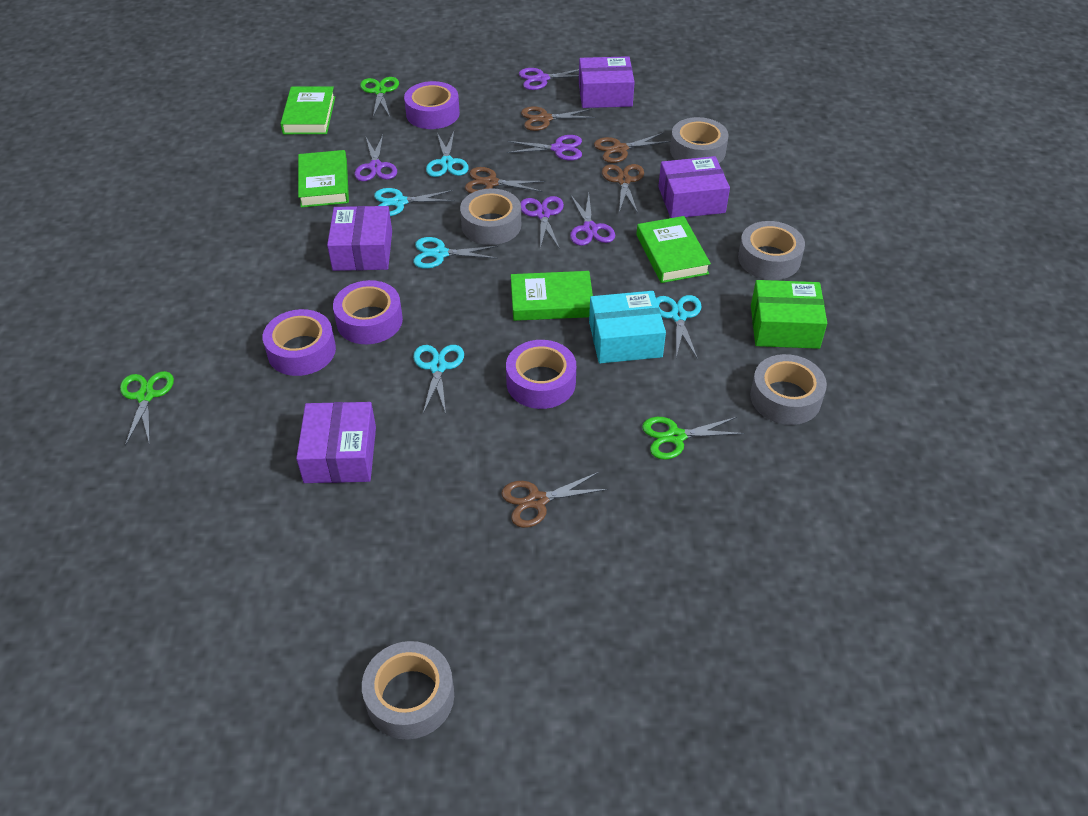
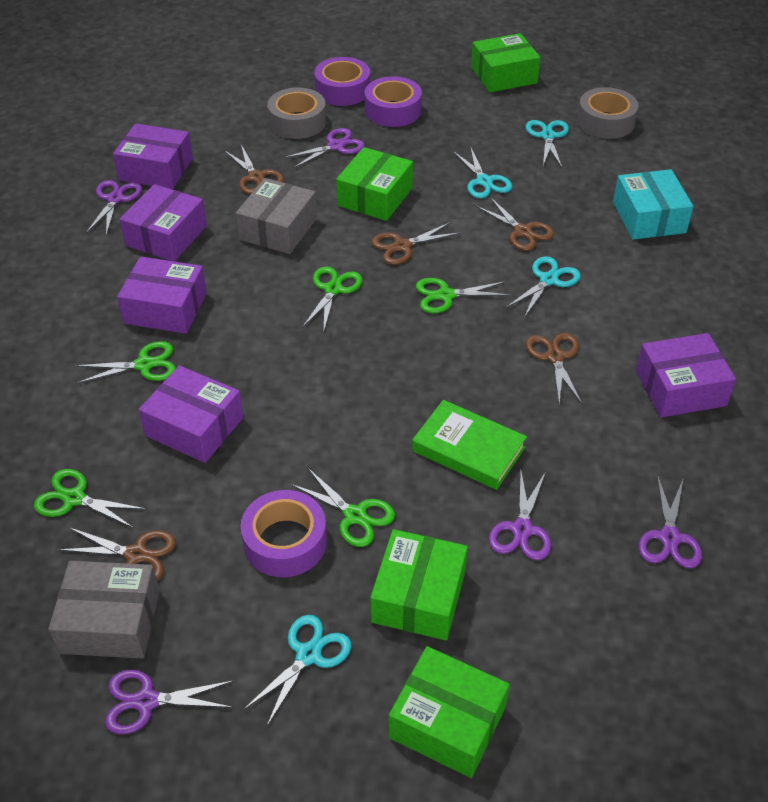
green book: 4 -> 1
green box: 1 -> 4
green scissors: 3 -> 5
grey box: 0 -> 2
grey tape: 5 -> 2
purple box: 4 -> 5
purple tape: 4 -> 3
turquoise scissors: 5 -> 4

